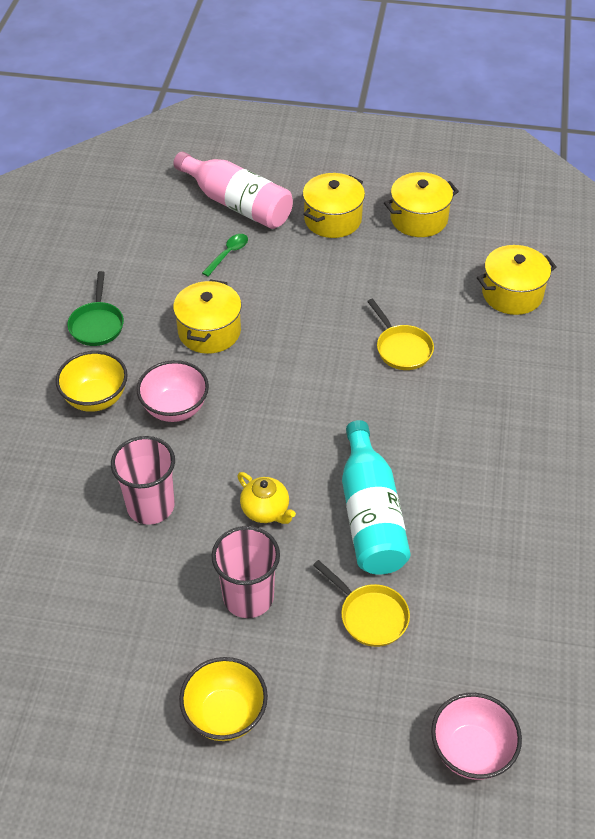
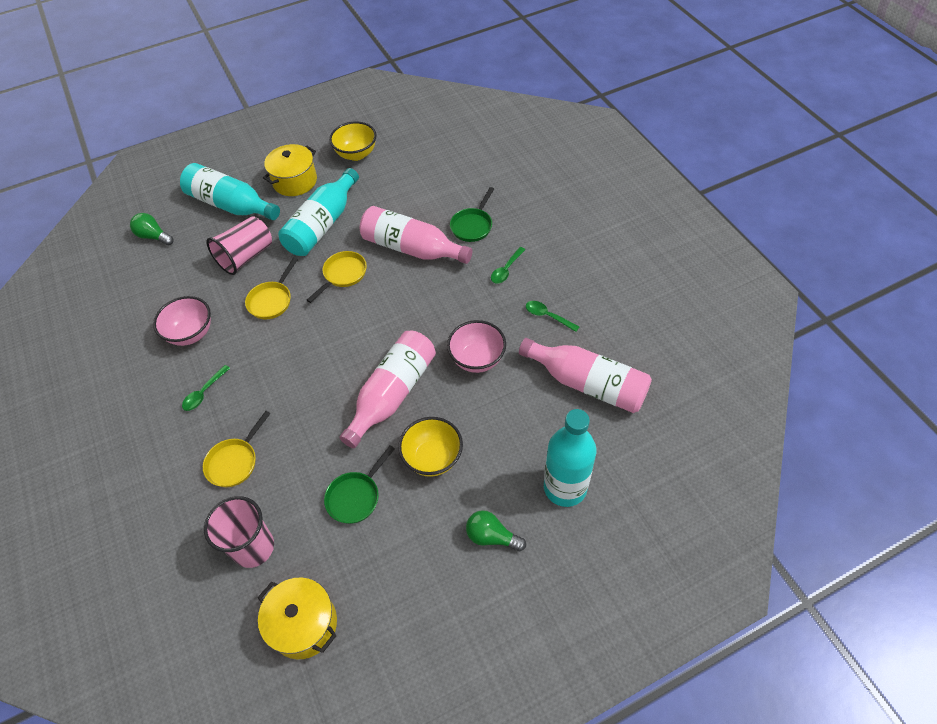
green light bulb: 0 -> 2
green pan: 1 -> 2
green spoon: 1 -> 3
pink bottle: 1 -> 3
turquoise bottle: 1 -> 3
yellow pan: 2 -> 3
yellow pot: 4 -> 2
yellow teapot: 1 -> 0

